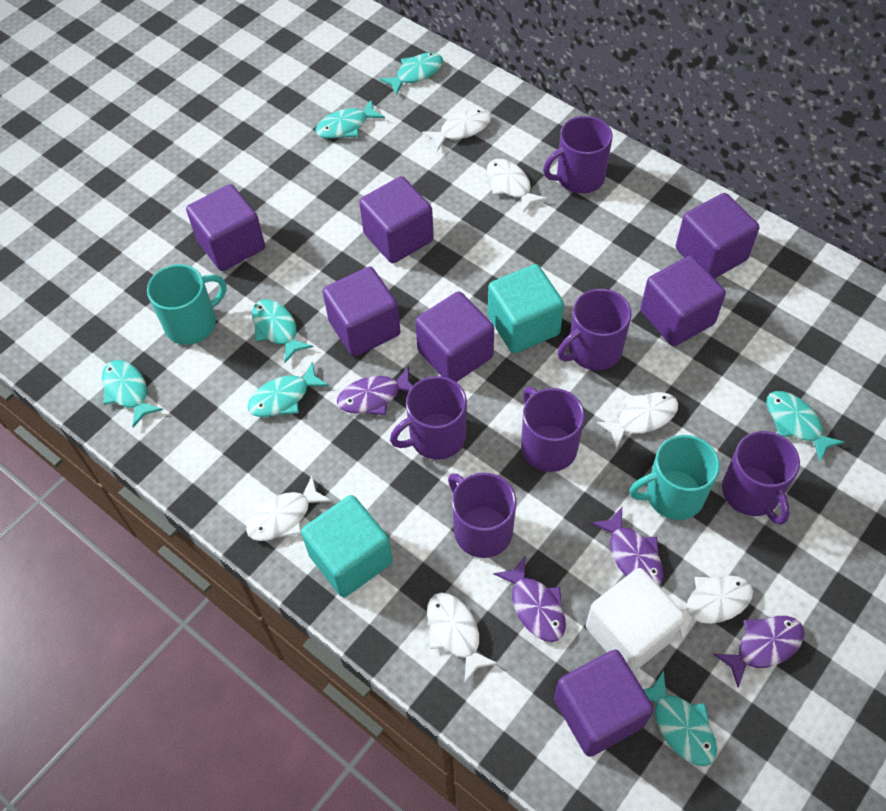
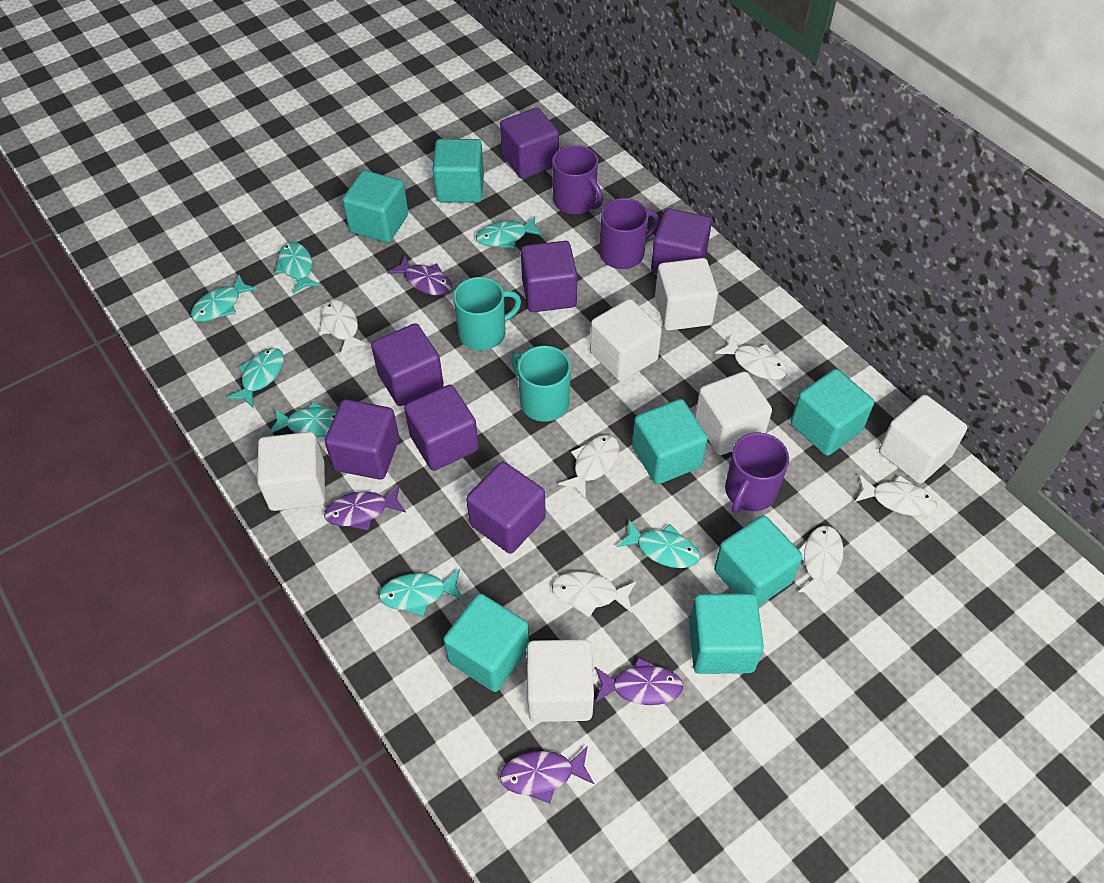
purple mug: 6 -> 3
turquoise cube: 2 -> 7
white cube: 1 -> 6

